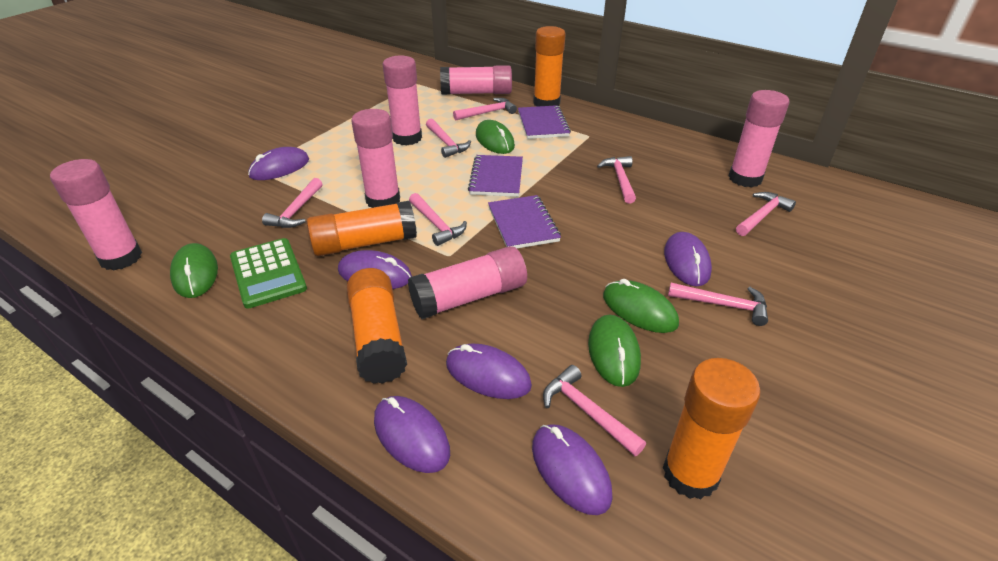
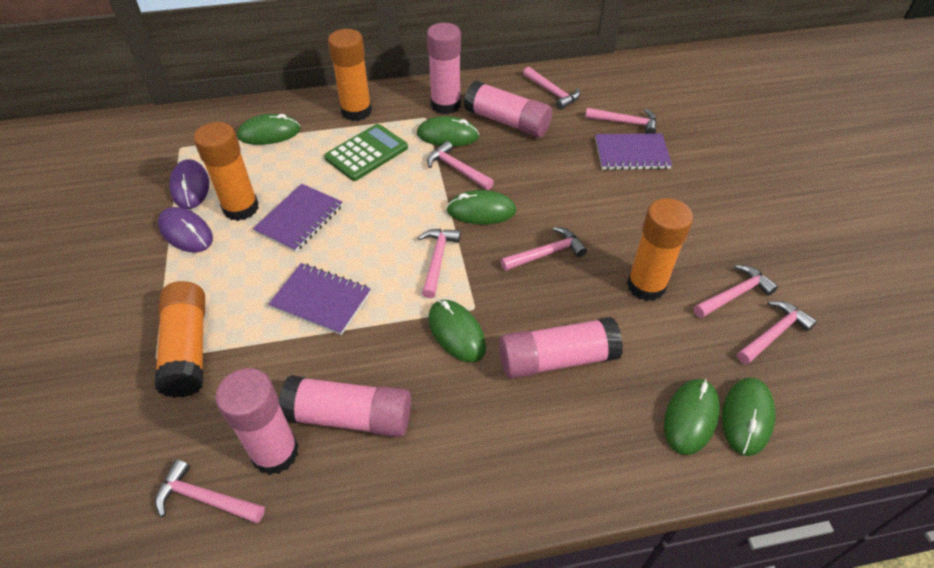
green mouse: 4 -> 6
pink glue stick: 6 -> 5
purple mouse: 6 -> 2

